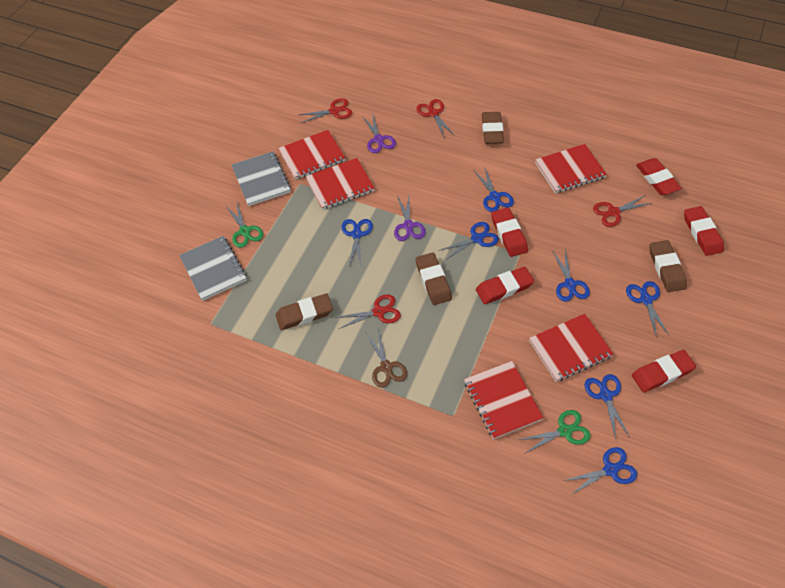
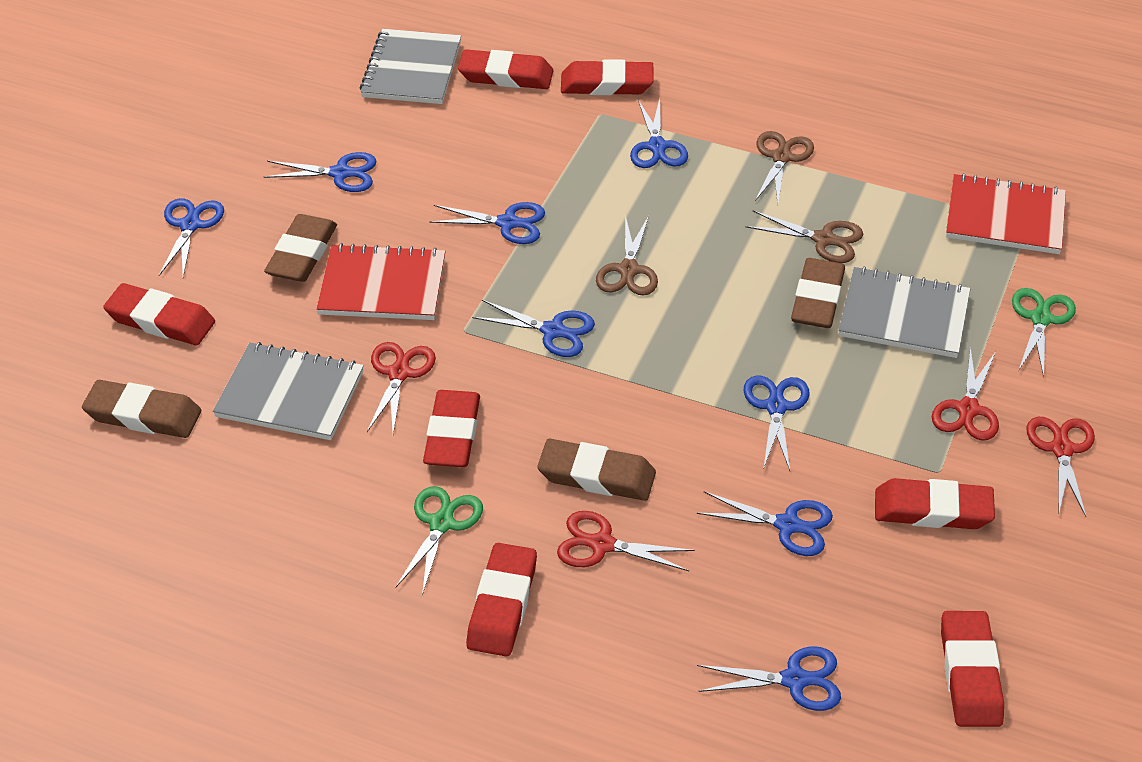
blue scissors: 7 -> 8
brown scissors: 1 -> 3
grey notebook: 2 -> 3
purple scissors: 2 -> 0
red eraser: 5 -> 7
red notebook: 5 -> 2

